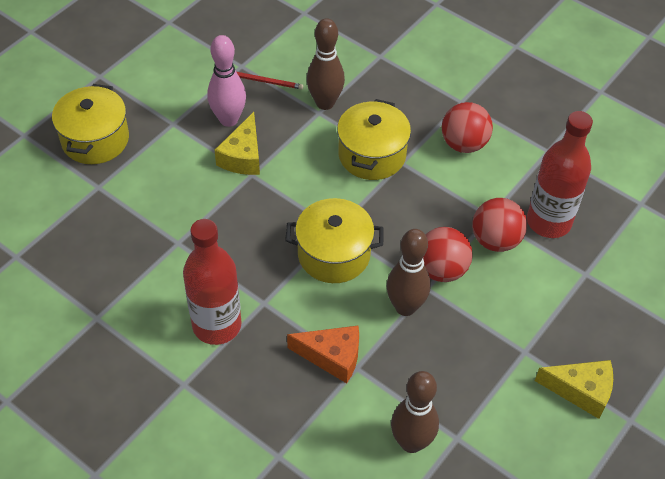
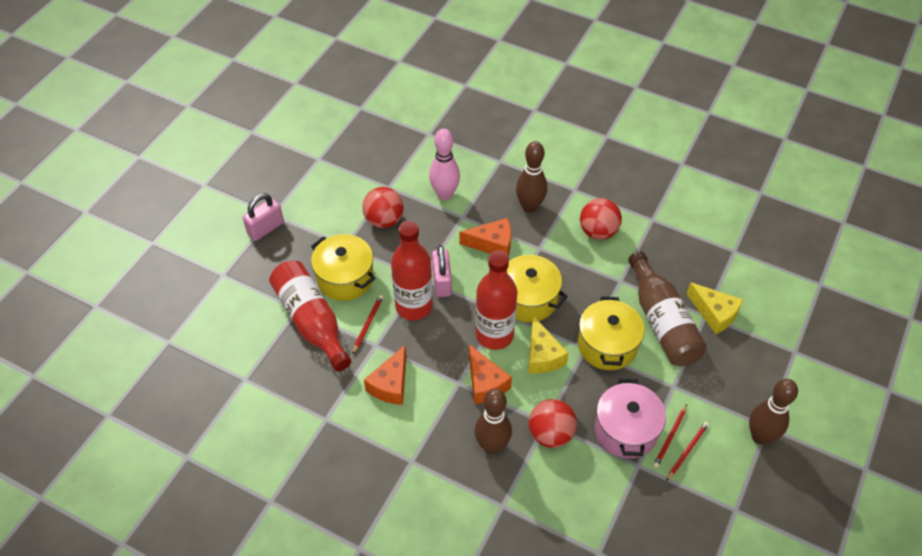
brown bottle: 0 -> 1
orange cheese: 1 -> 3
pink padlock: 0 -> 2
pink pot: 0 -> 1
red bottle: 2 -> 3
red pencil: 1 -> 3

